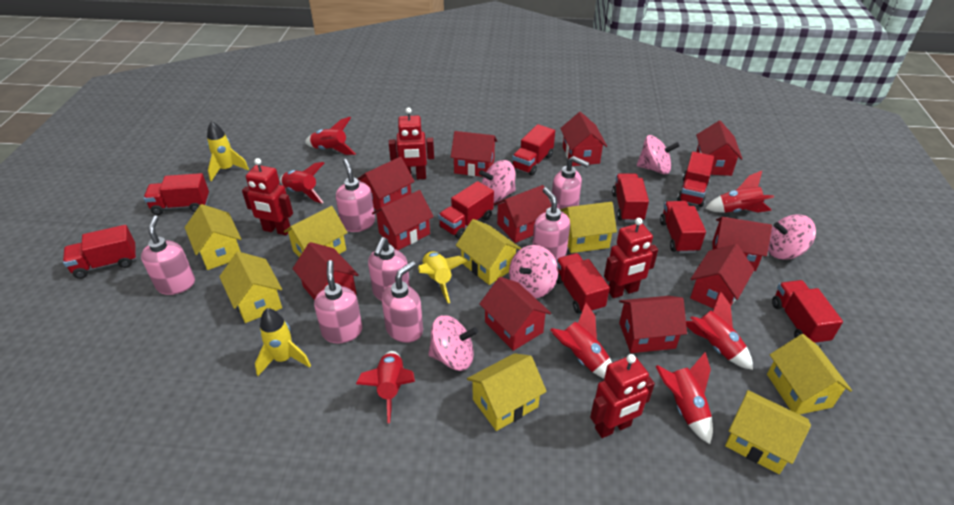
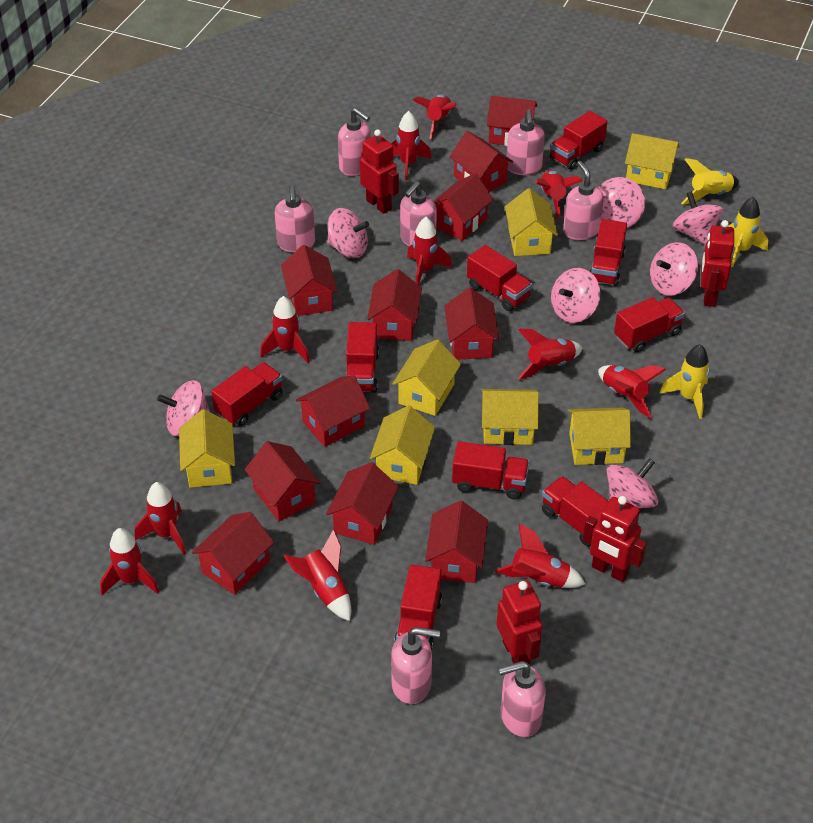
pink spinning top: 5 -> 7
red rocket: 7 -> 11
yellow house: 8 -> 7

